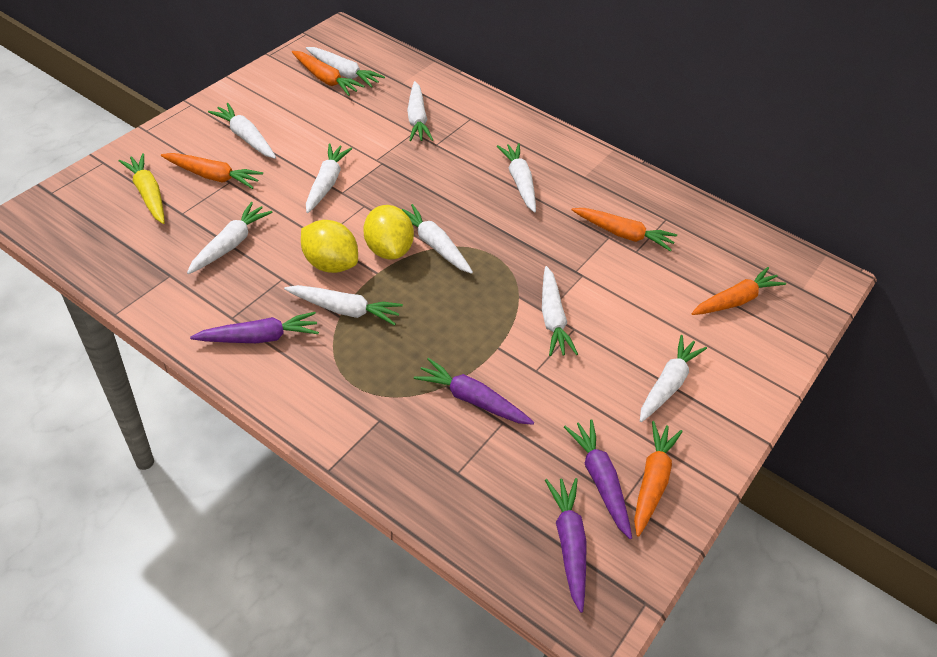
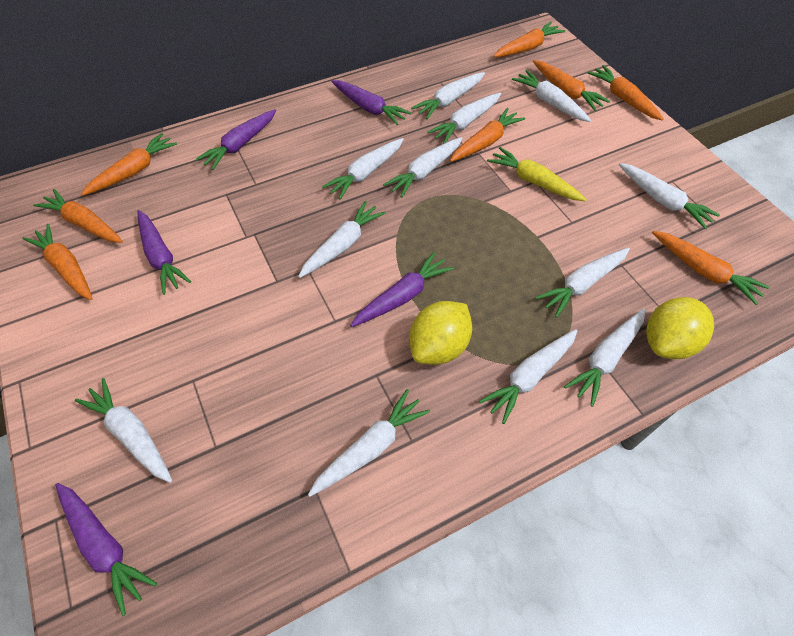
orange carrot: 5 -> 8
purple carrot: 4 -> 5
white carrot: 10 -> 12

